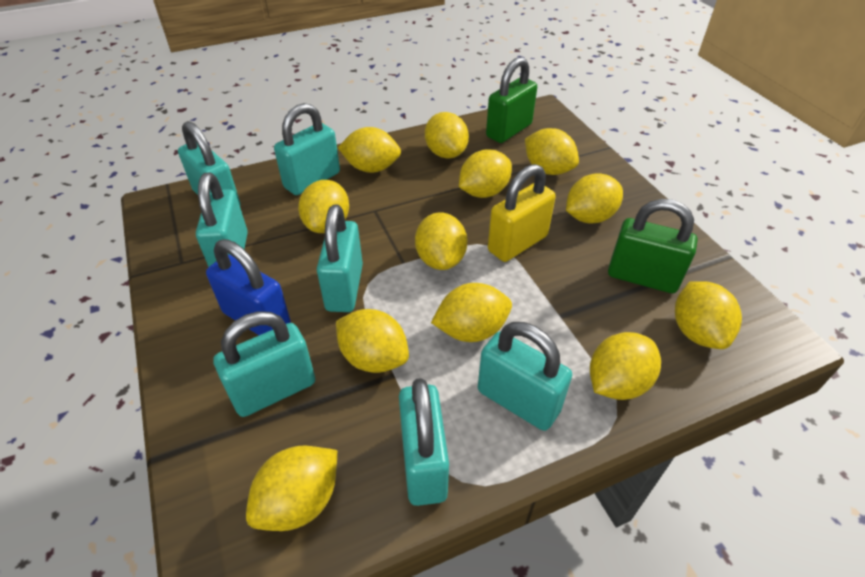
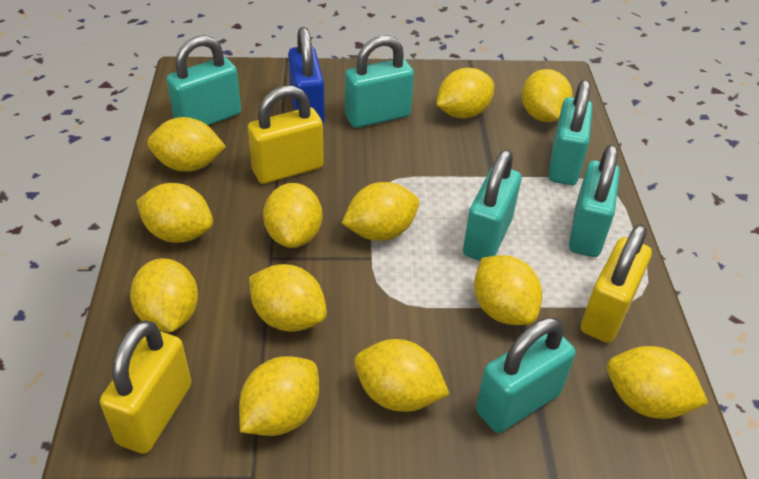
green padlock: 2 -> 0
turquoise padlock: 7 -> 6
yellow padlock: 1 -> 3

